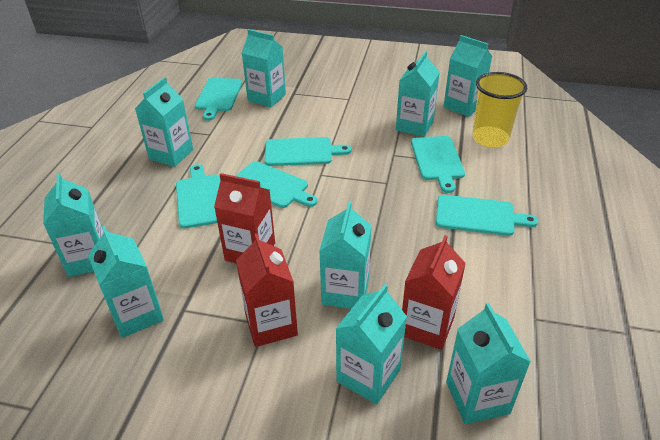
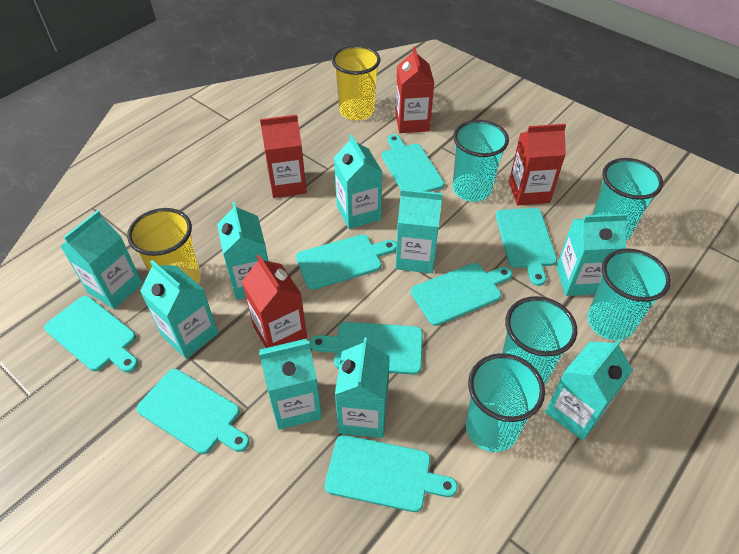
red carton: 3 -> 4
turquoise cup: 0 -> 5
turquoise cutting board: 6 -> 8
yellow cup: 1 -> 2

